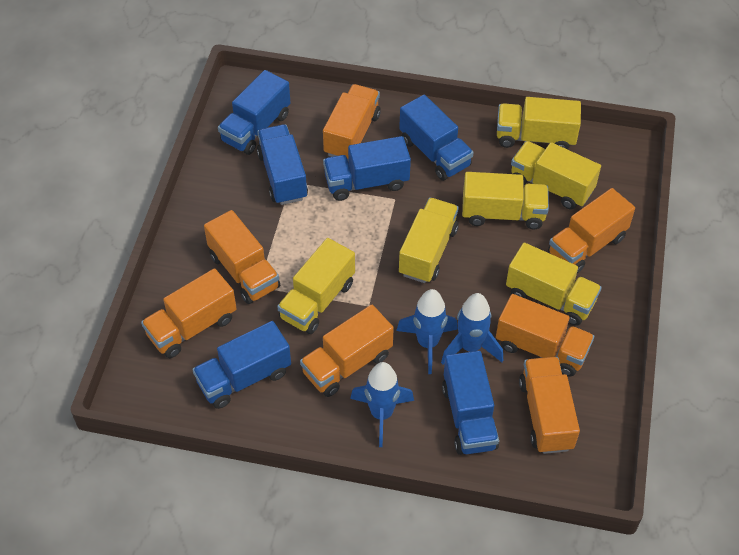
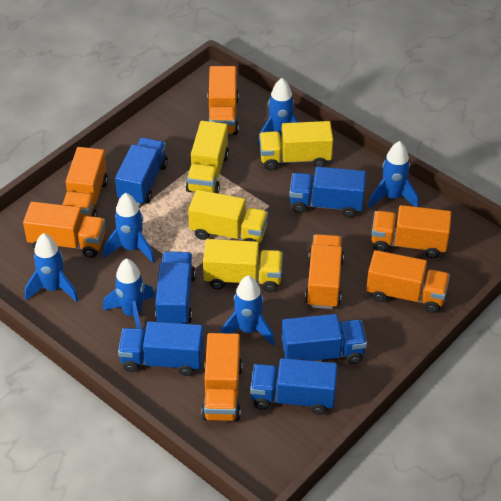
blue rocket: 3 -> 6
yellow truck: 6 -> 4

